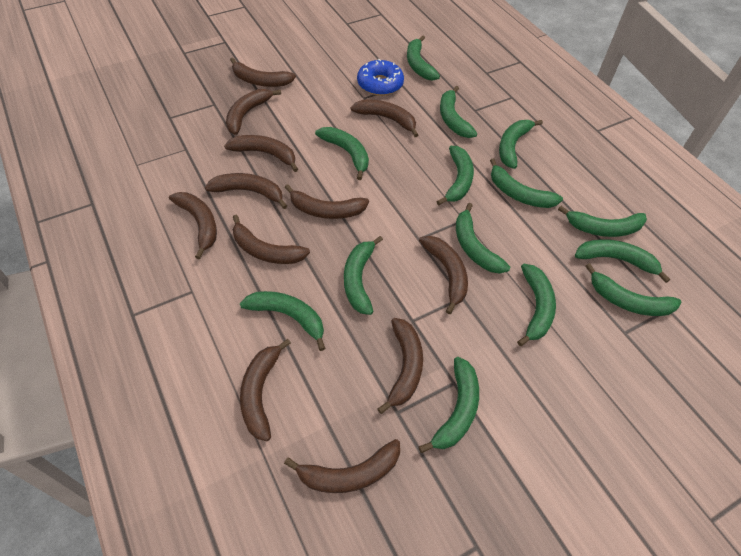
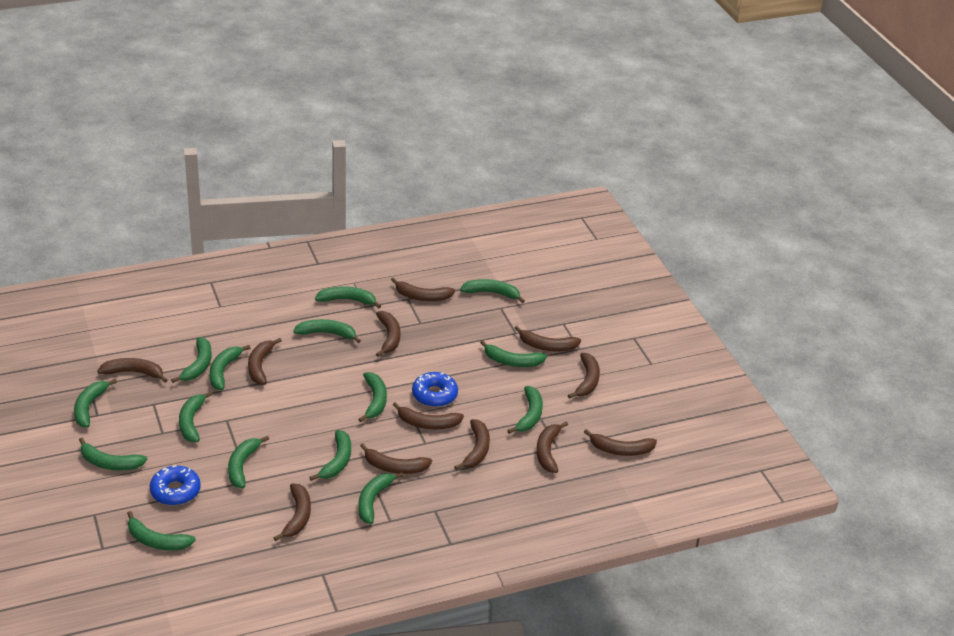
blue donut: 1 -> 2
green banana: 14 -> 15

